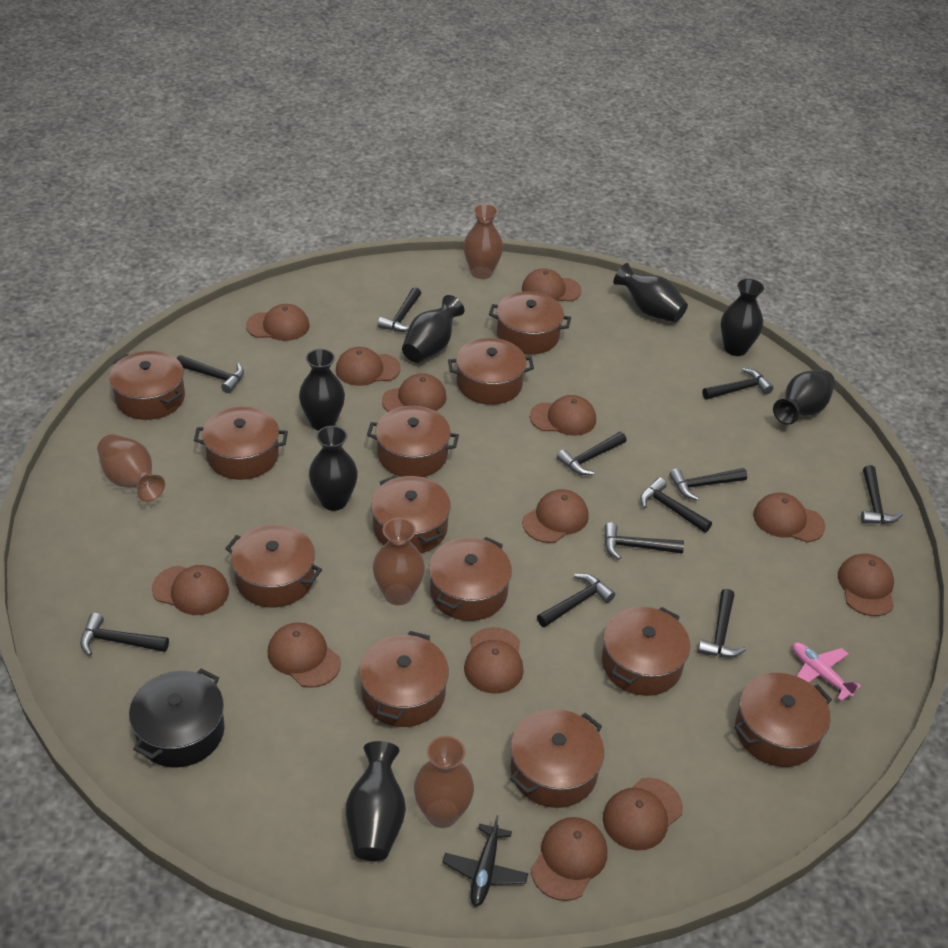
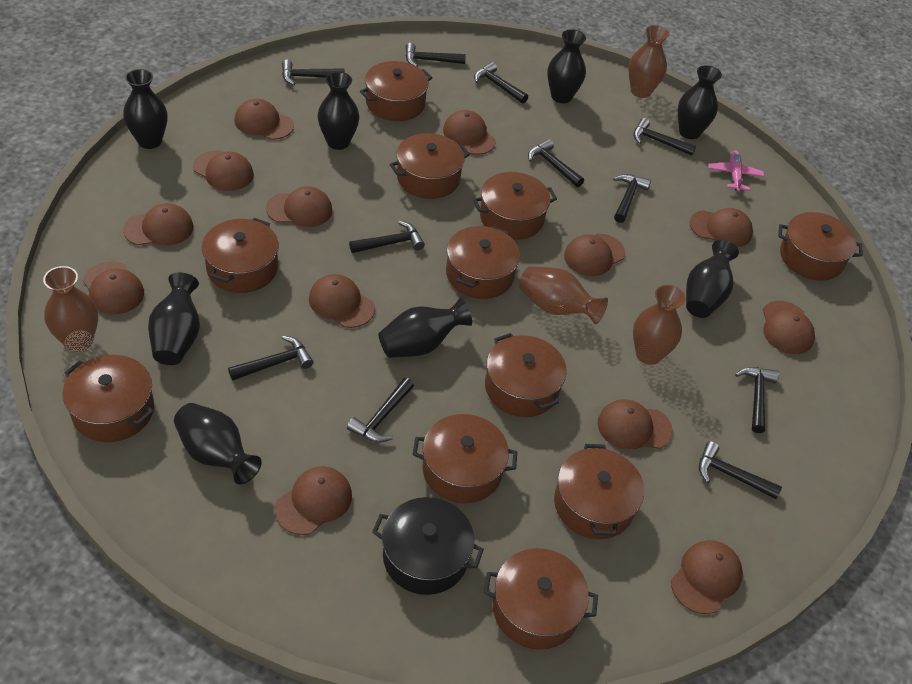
black plane: 1 -> 0
black vase: 7 -> 8
brown pot: 12 -> 11

